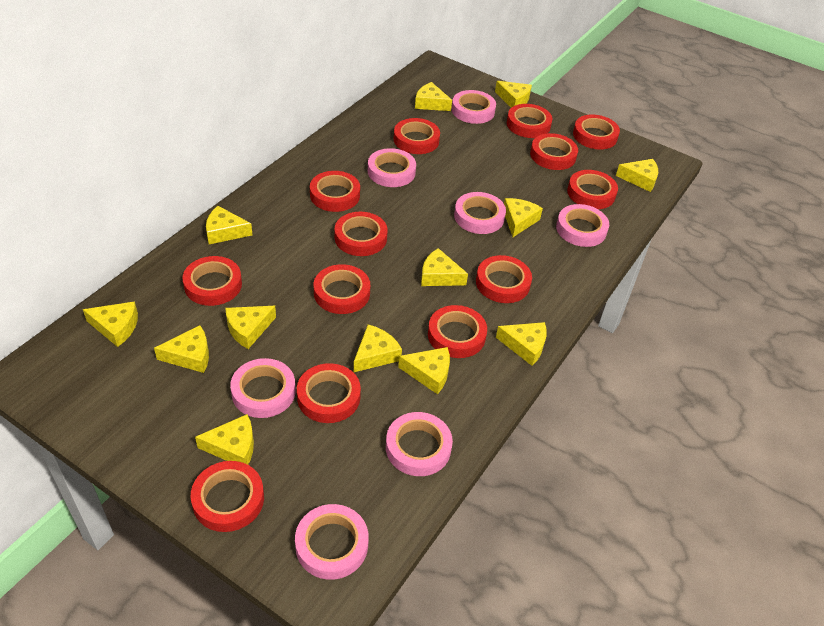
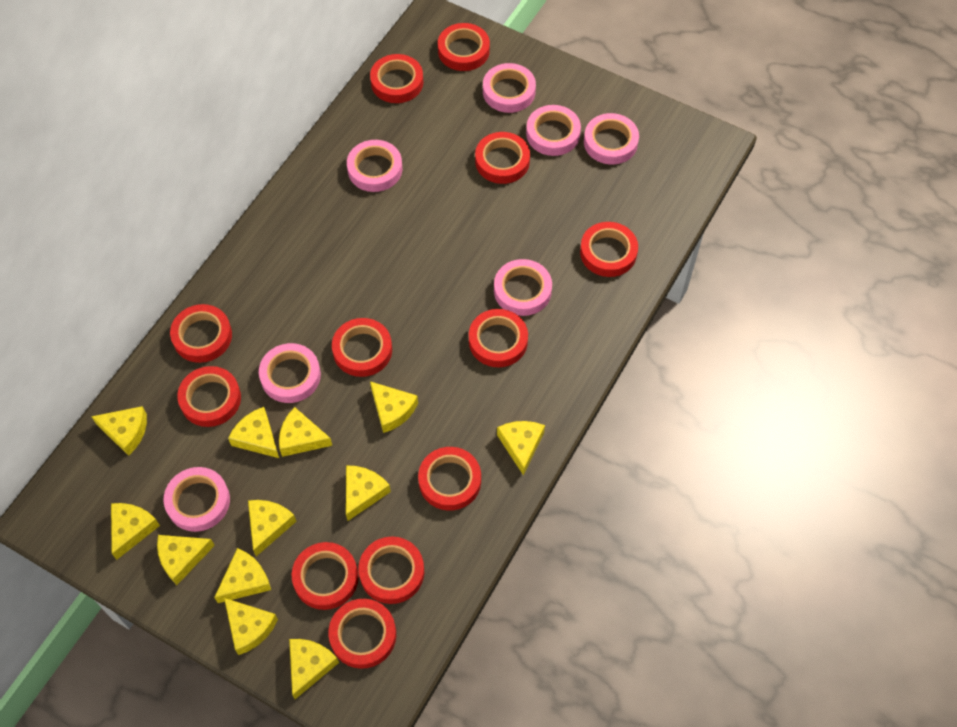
red tape: 13 -> 12
yellow cheese: 13 -> 12

